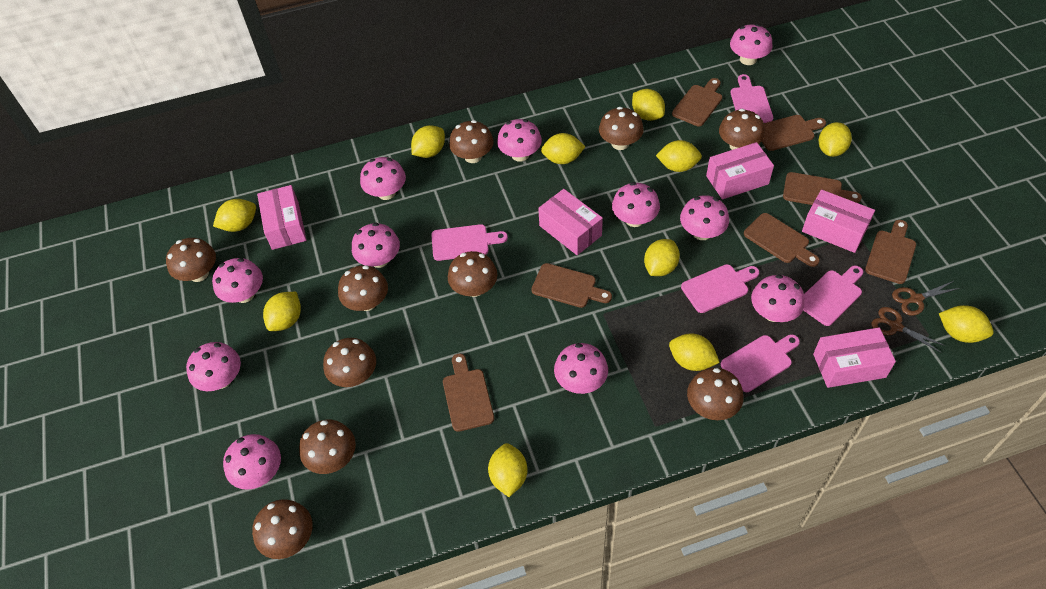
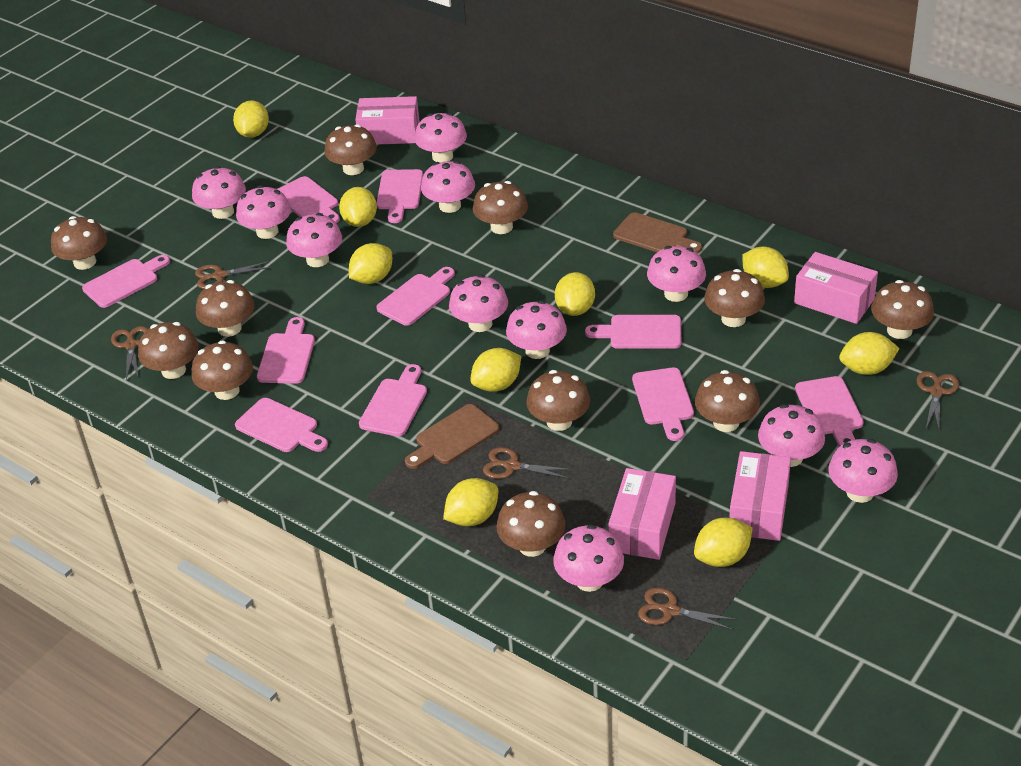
brown cutting board: 7 -> 2
brown mushroom: 10 -> 11
brown scissors: 2 -> 5
pink box: 5 -> 4
pink cutting board: 5 -> 10
yellow lemon: 11 -> 9

